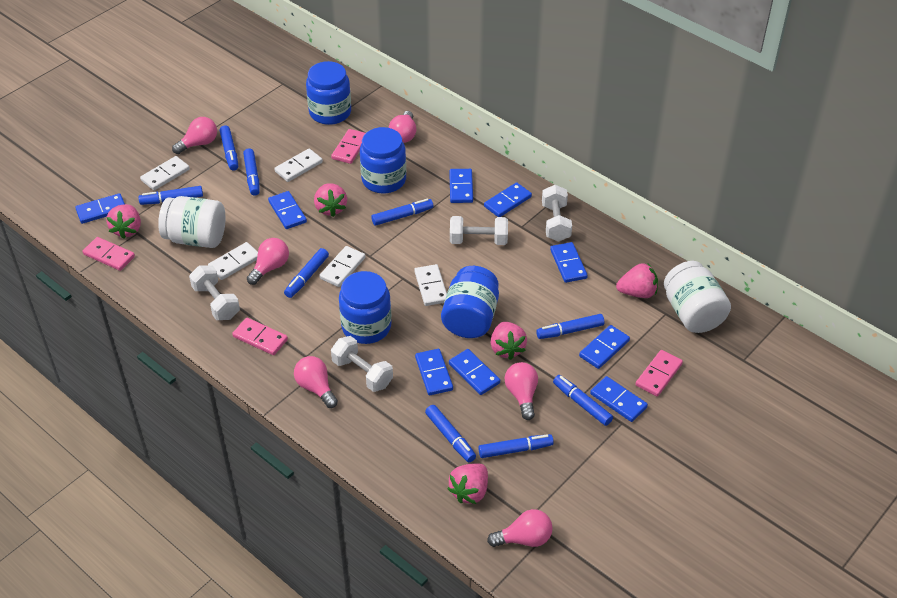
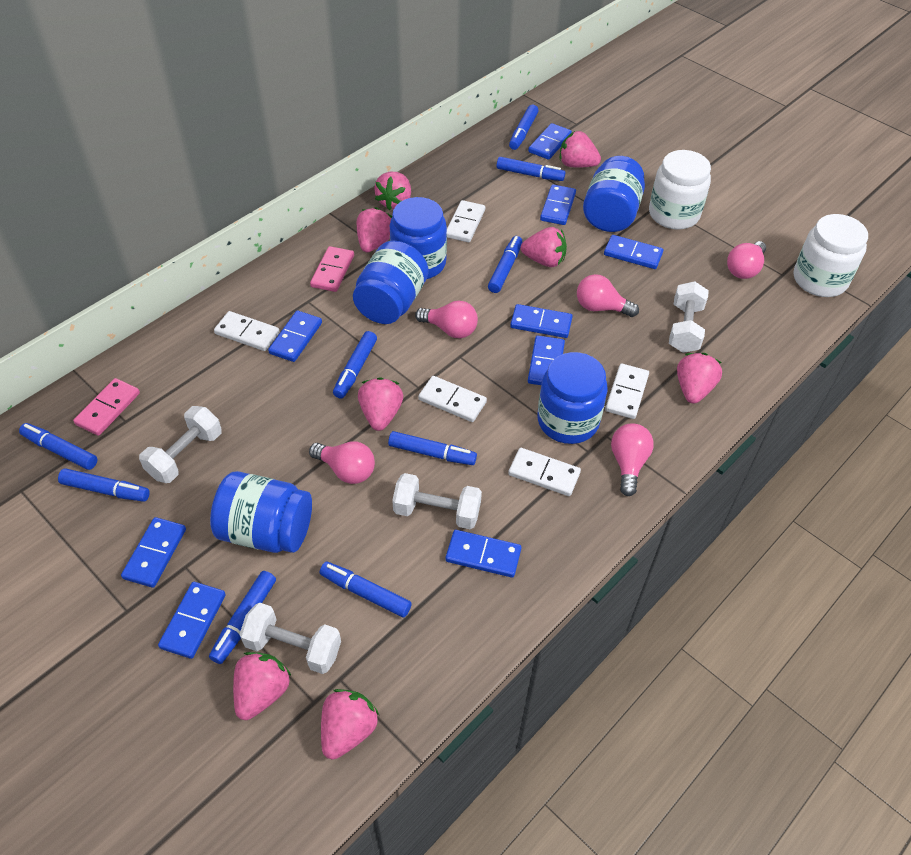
blue jar: 4 -> 5
pink domino: 4 -> 2
pink light bulb: 6 -> 5
pink strawberry: 5 -> 8

